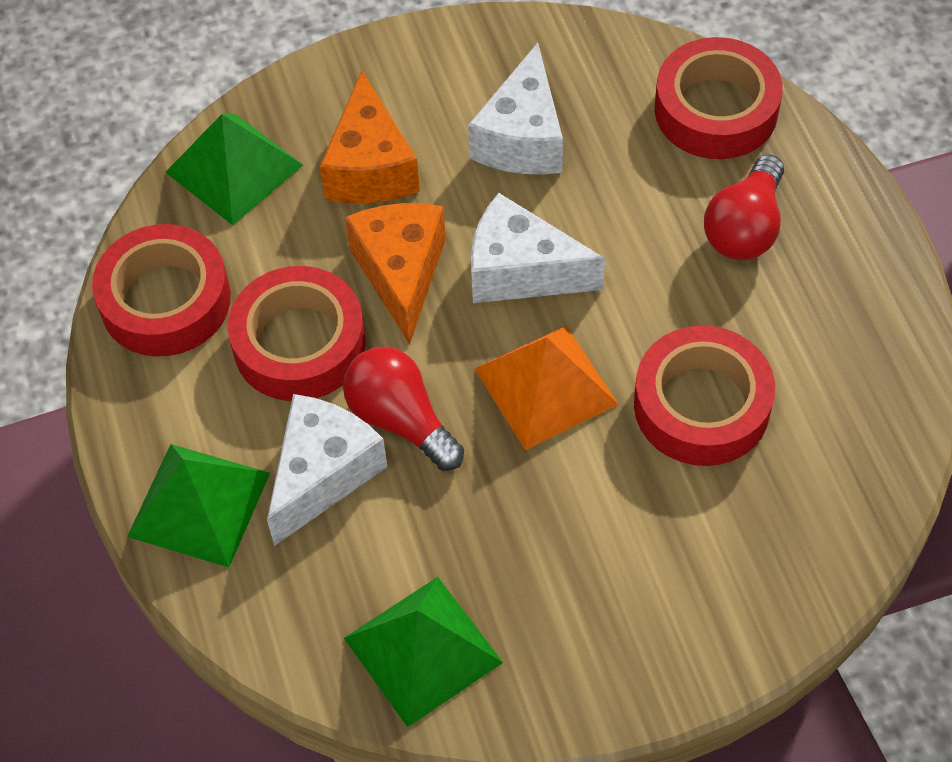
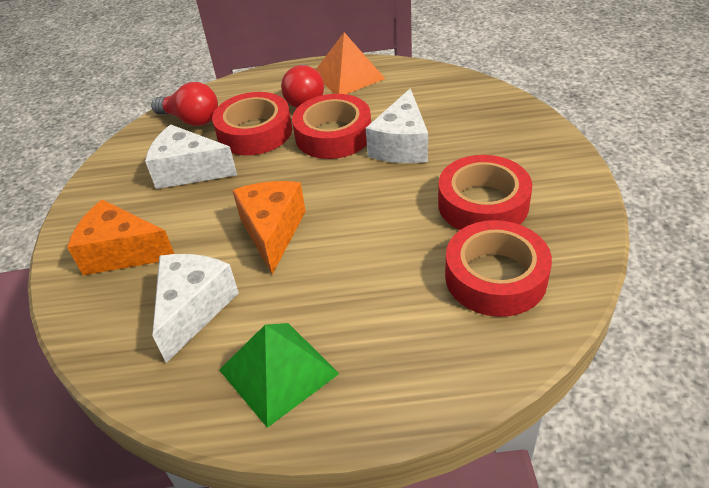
green pyramid: 3 -> 1

